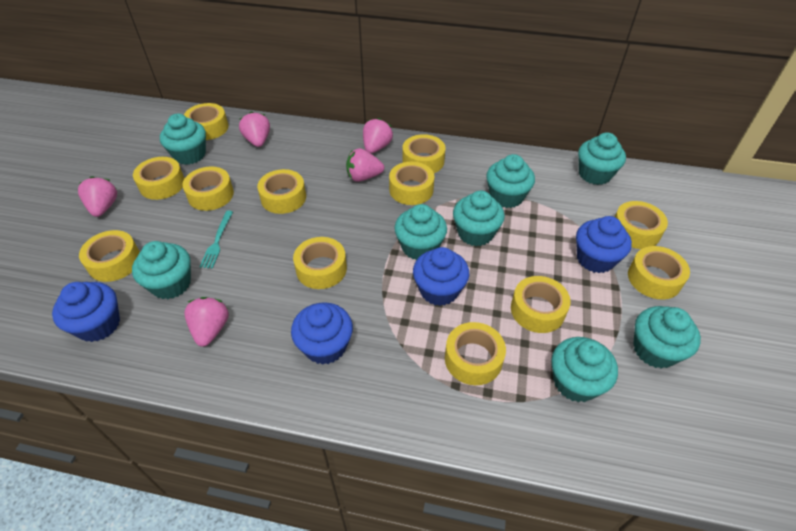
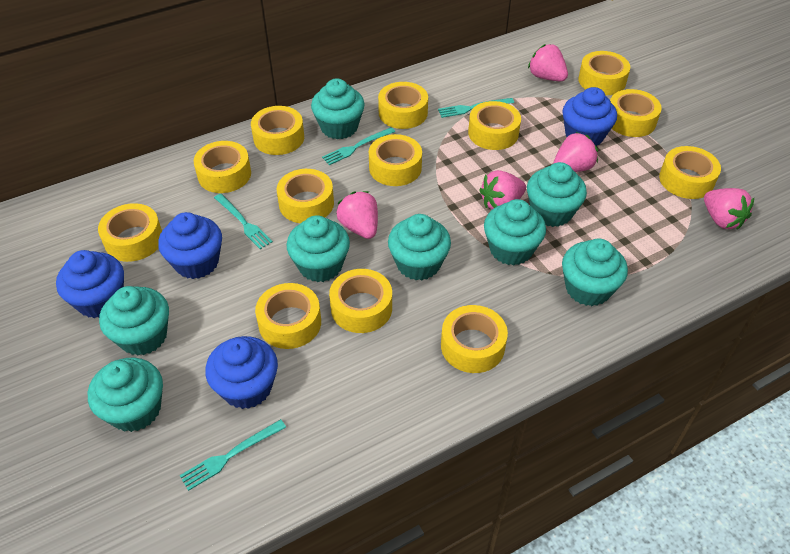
turquoise fork: 1 -> 4
yellow tape: 12 -> 13

